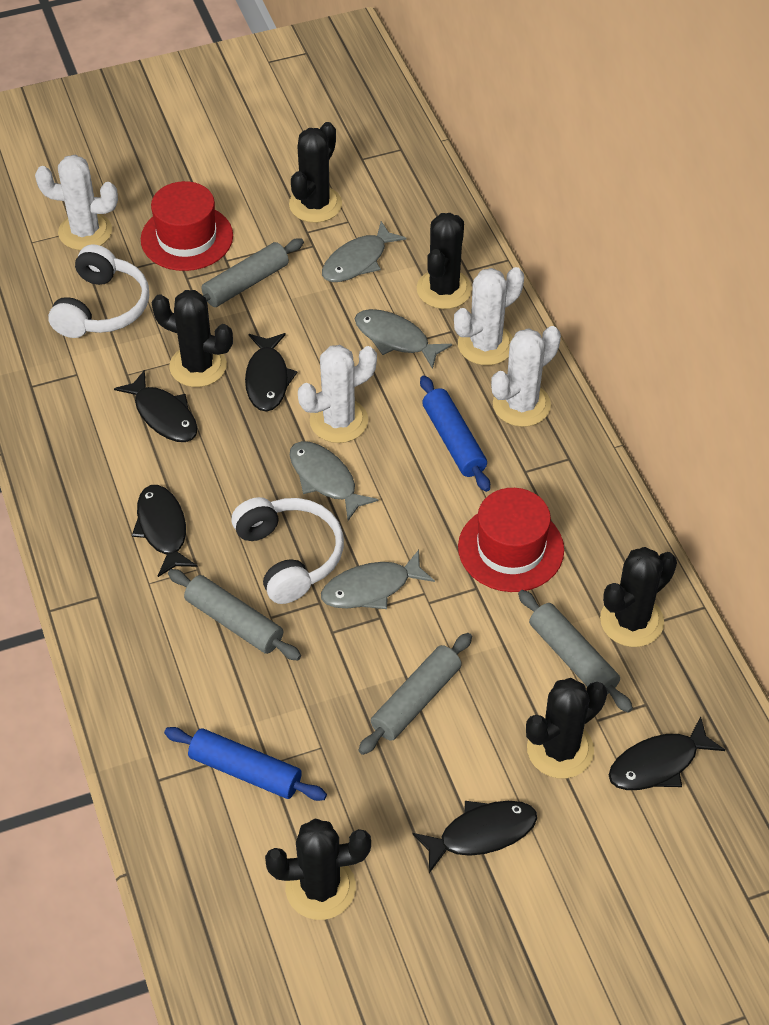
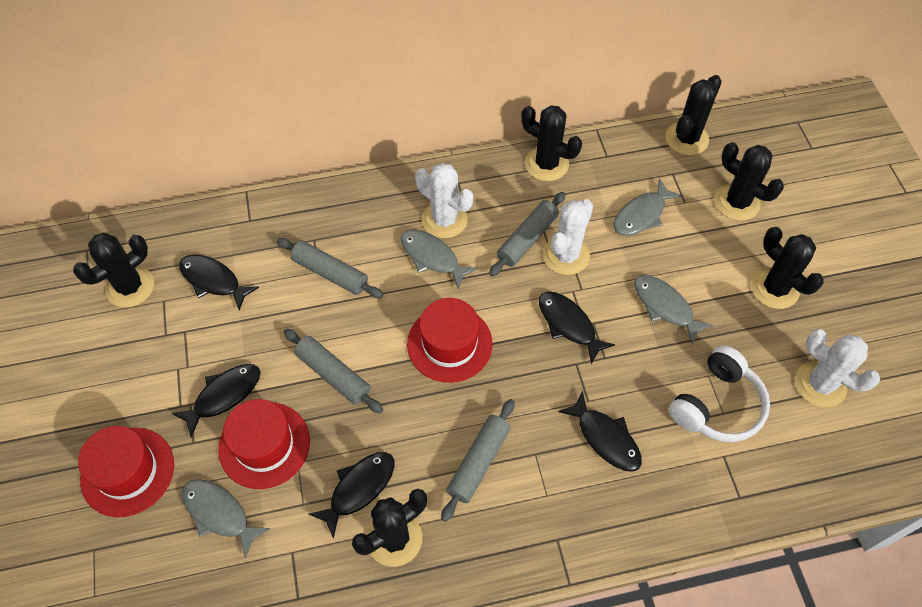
blue rolling pin: 2 -> 0
red hat: 2 -> 3
white cactus: 4 -> 3
white headphones: 2 -> 1

